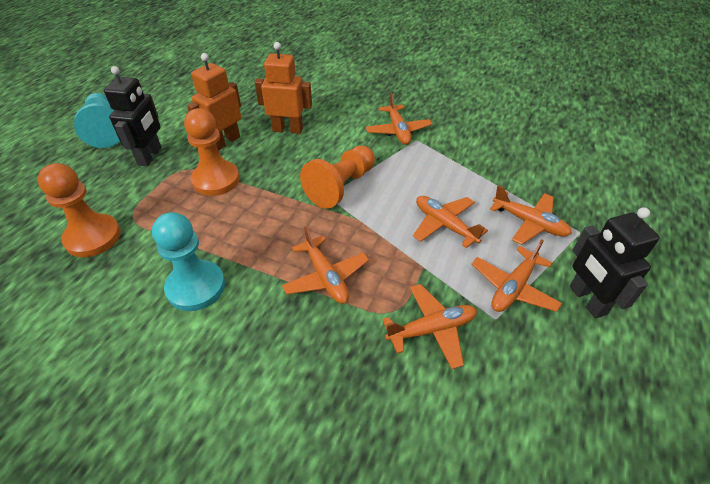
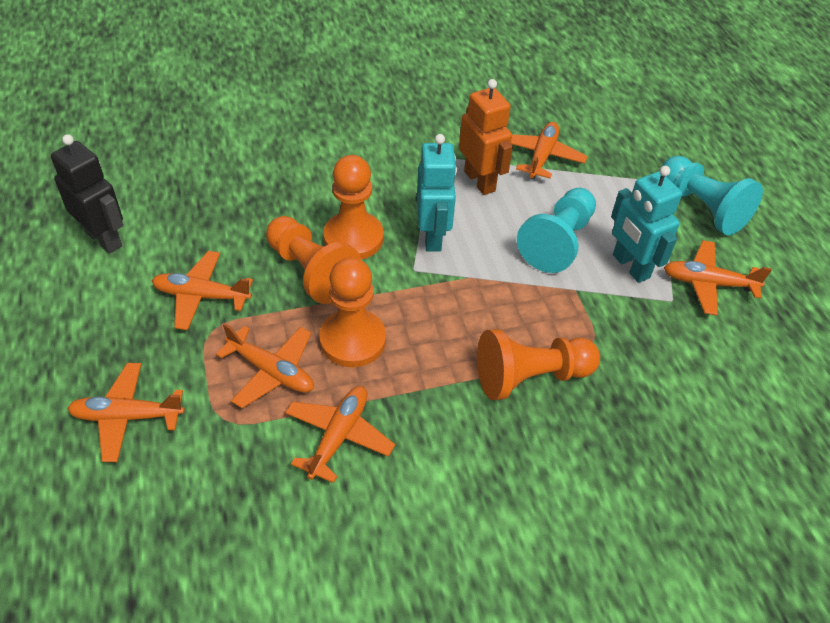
black robot: 2 -> 1
orange pawn: 3 -> 4
orange robot: 2 -> 1
turquoise robot: 0 -> 2

